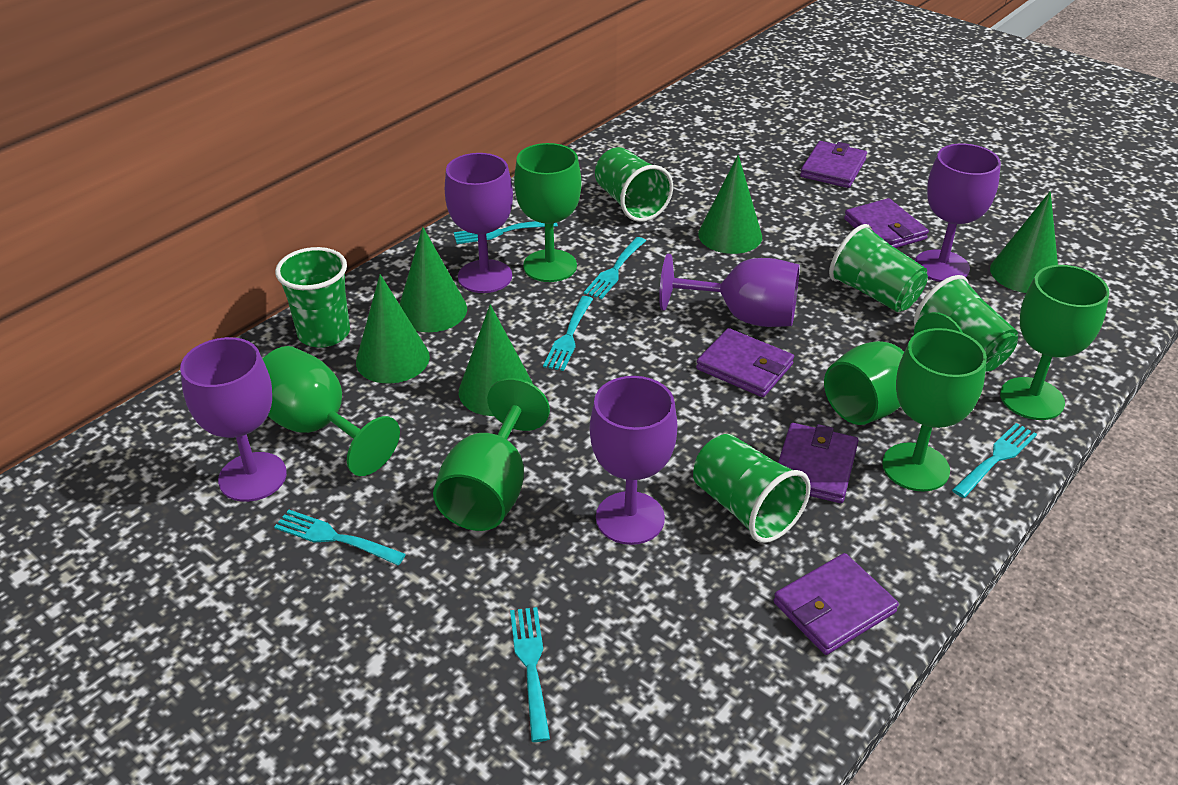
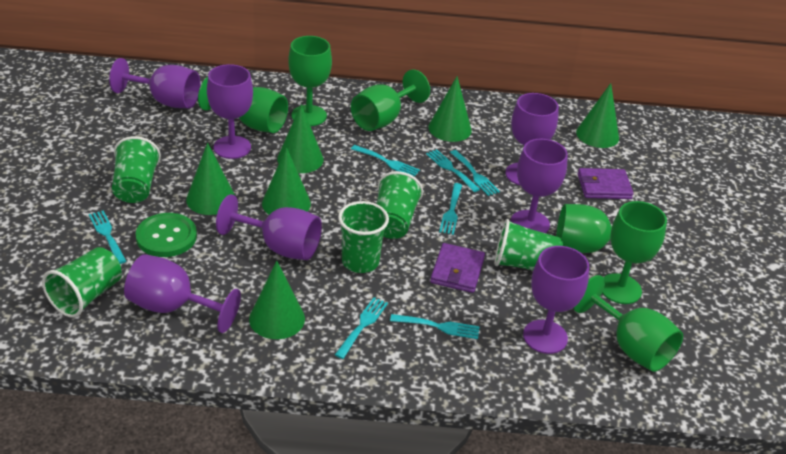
green button: 0 -> 1
green cone: 5 -> 6
purple goblet: 5 -> 7
purple wallet: 5 -> 2
turquoise fork: 6 -> 7

